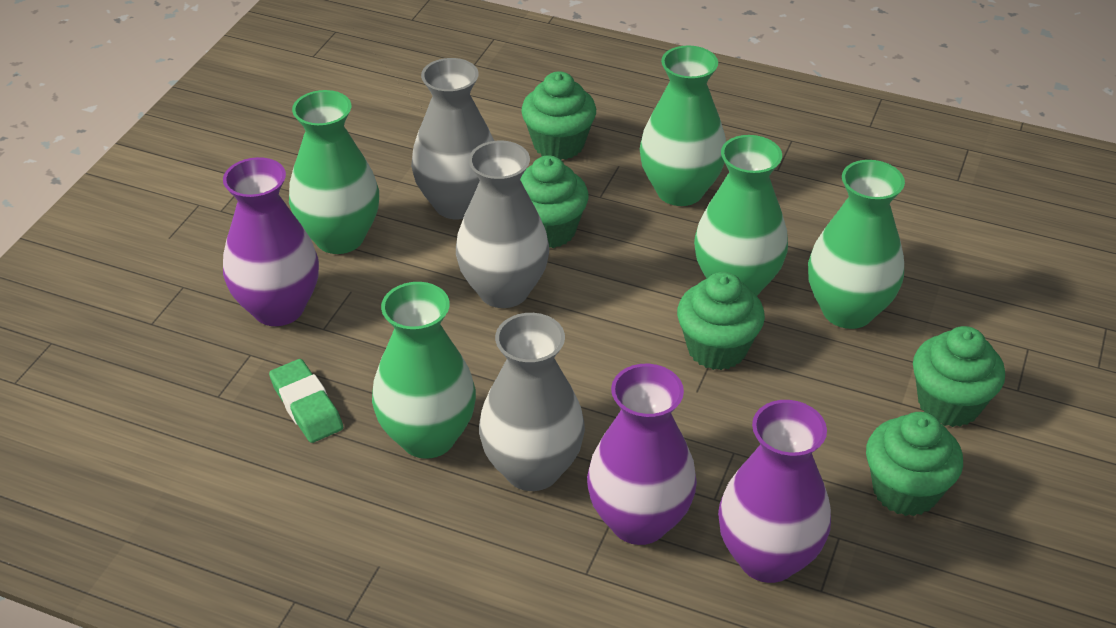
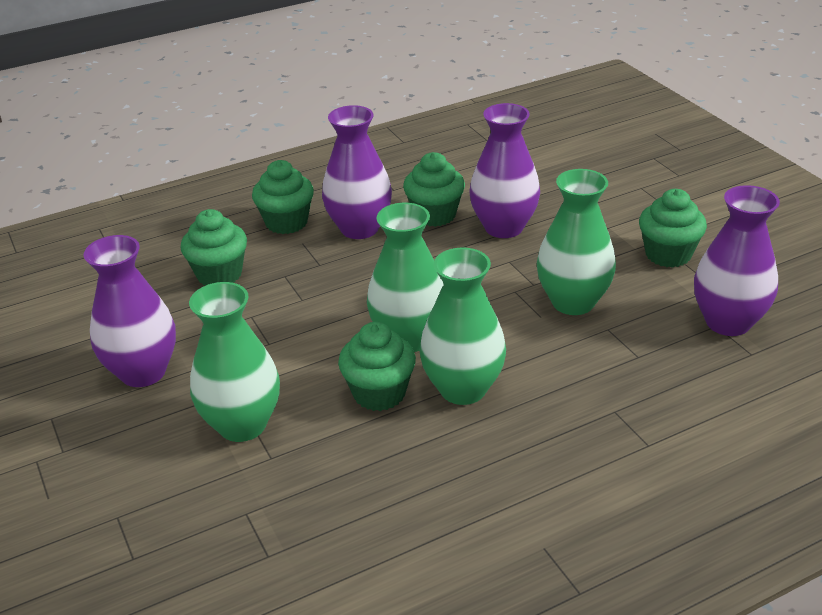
green eraser: 1 -> 0
green vase: 5 -> 4
grey vase: 3 -> 0
purple vase: 3 -> 4

